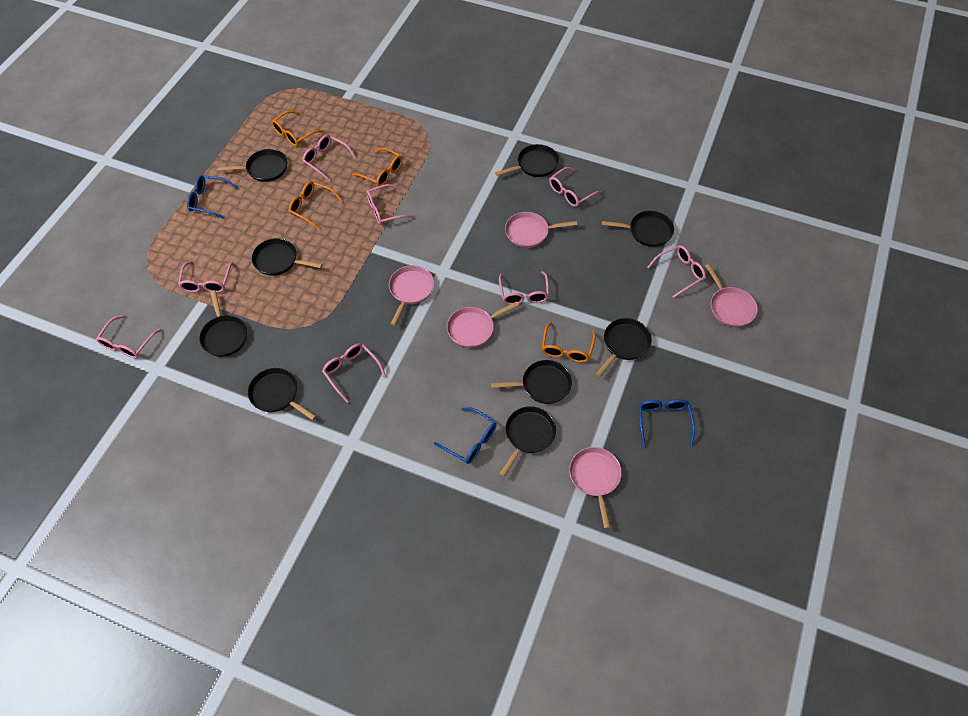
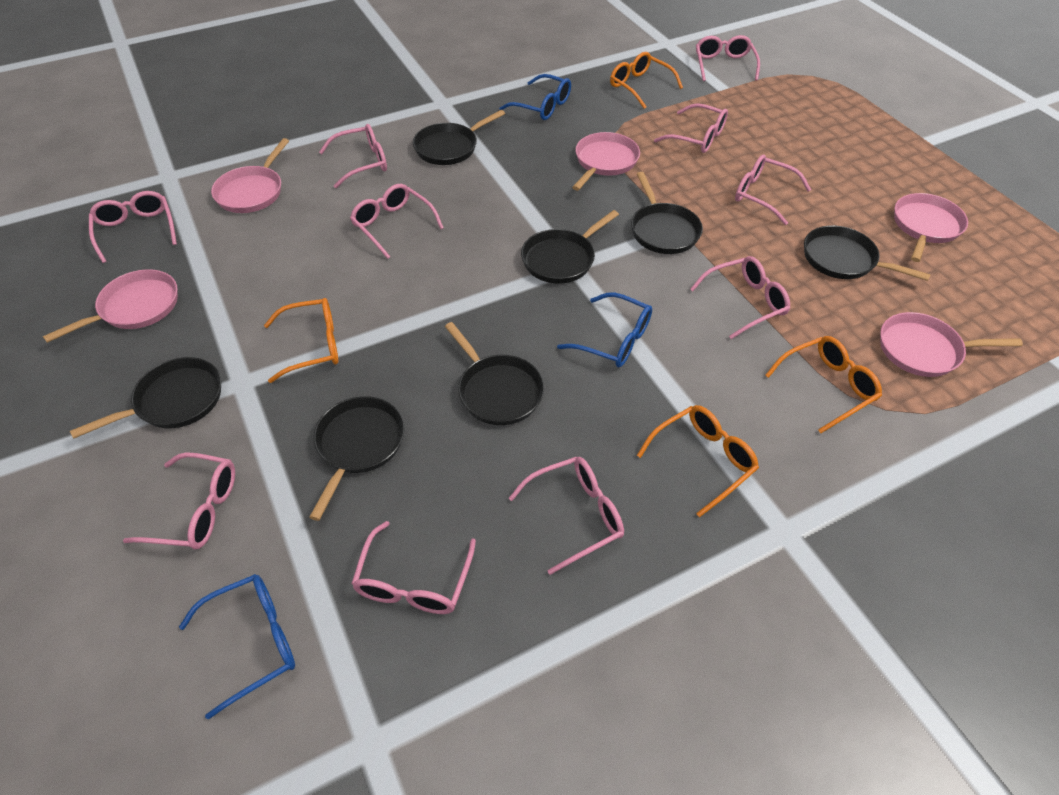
black pan: 9 -> 7
pink glasses: 8 -> 10

